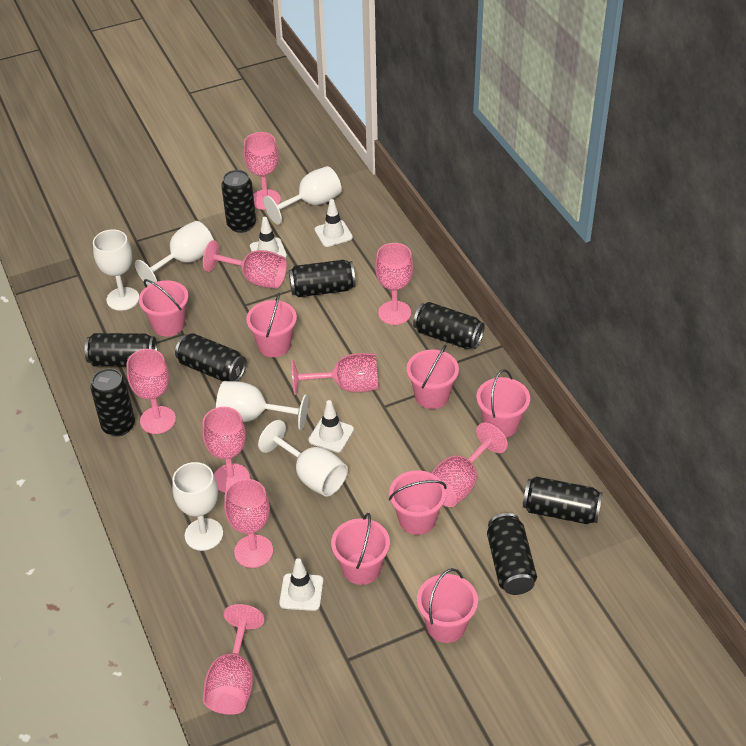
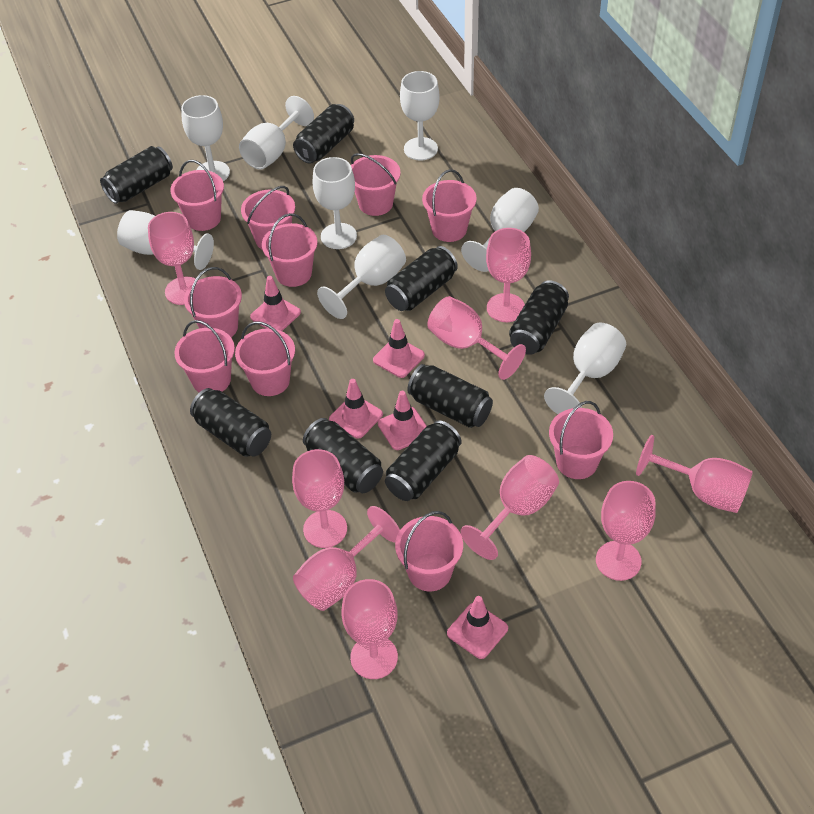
pink bucket: 7 -> 10
pink traffic cone: 0 -> 5
white goblet: 6 -> 8
white traffic cone: 4 -> 0

